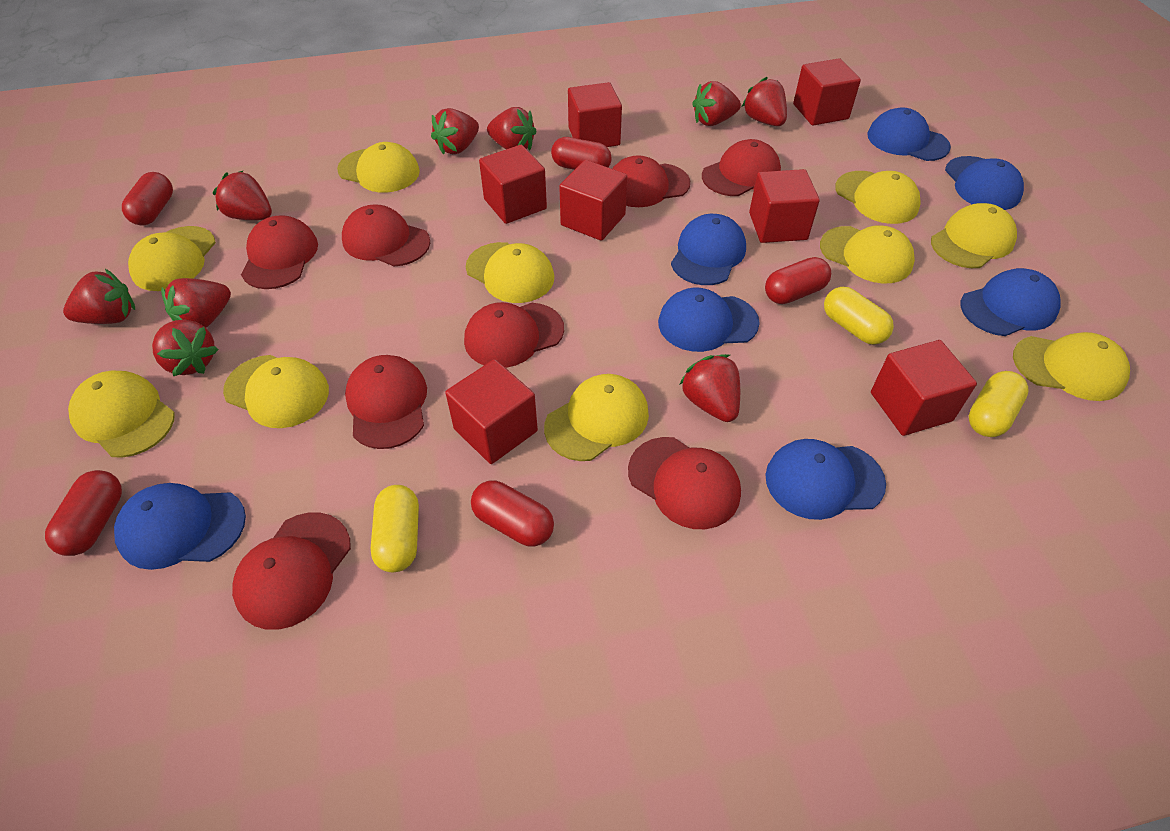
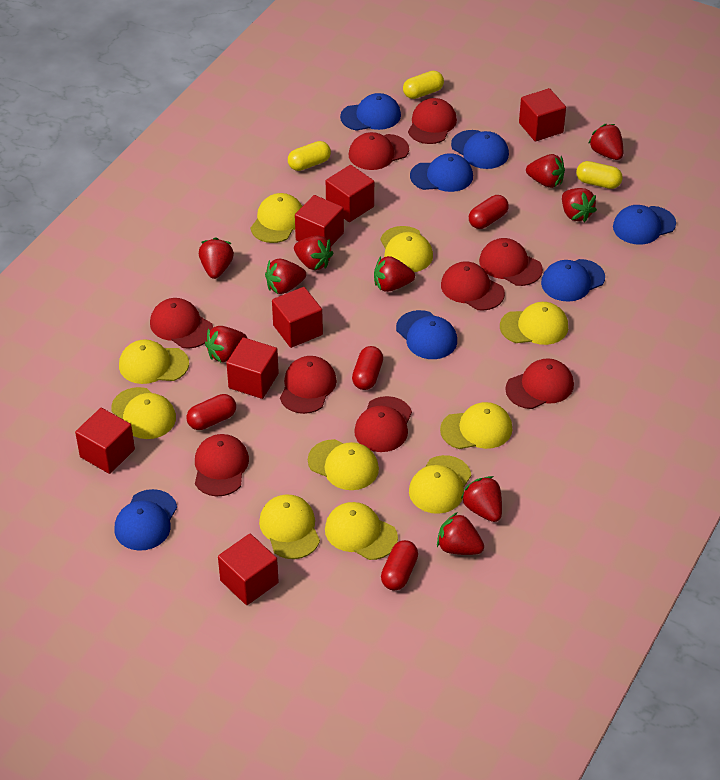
red cap: 8 -> 9
red capsule: 5 -> 4
red strawberry: 9 -> 10

